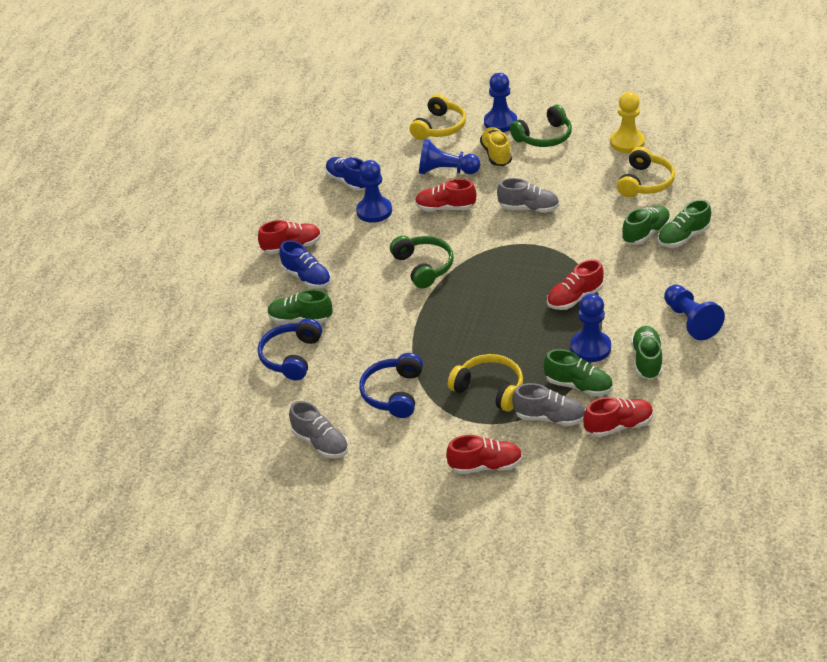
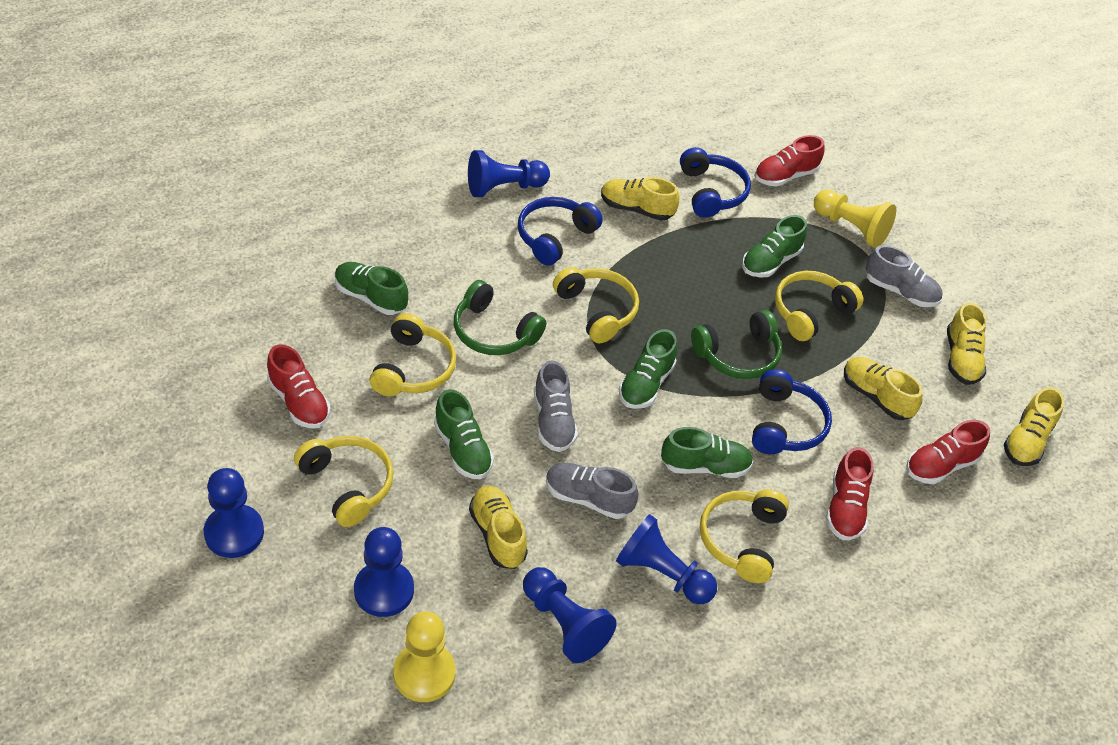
blue headphones: 2 -> 3
blue shoe: 2 -> 0
red shoe: 5 -> 4
yellow headphones: 3 -> 5
yellow pawn: 1 -> 2
yellow shoe: 1 -> 5

